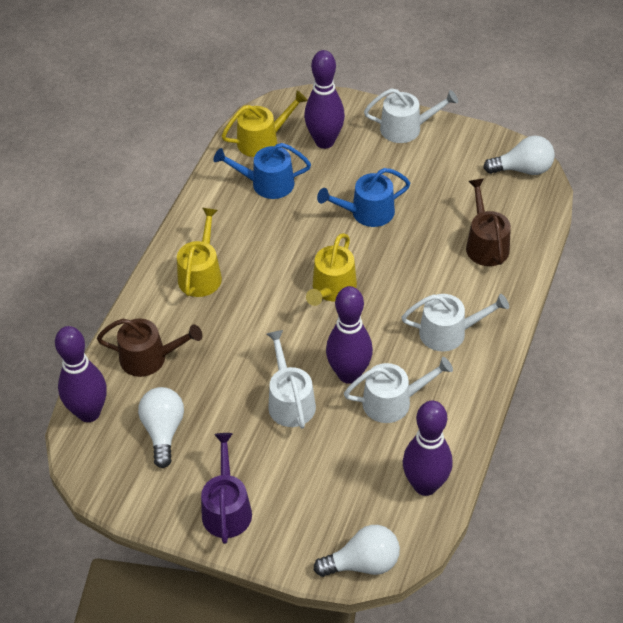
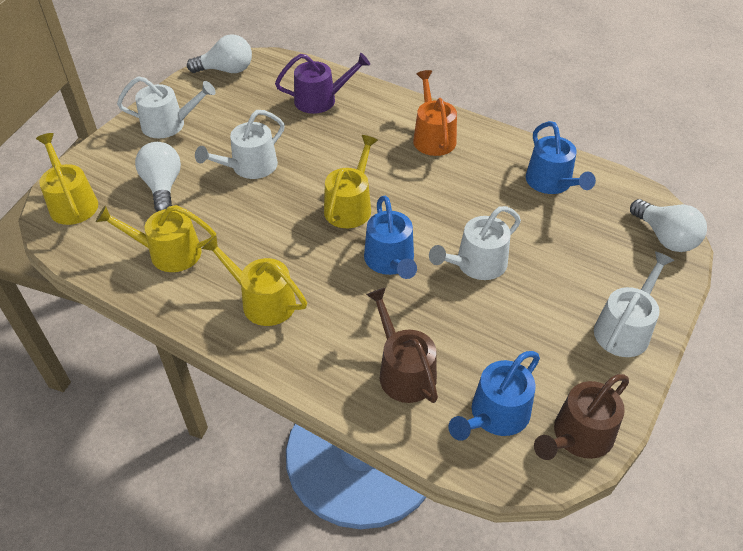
blue watering can: 2 -> 3
orange watering can: 0 -> 1
purple bowling pin: 4 -> 0
yellow watering can: 3 -> 4

